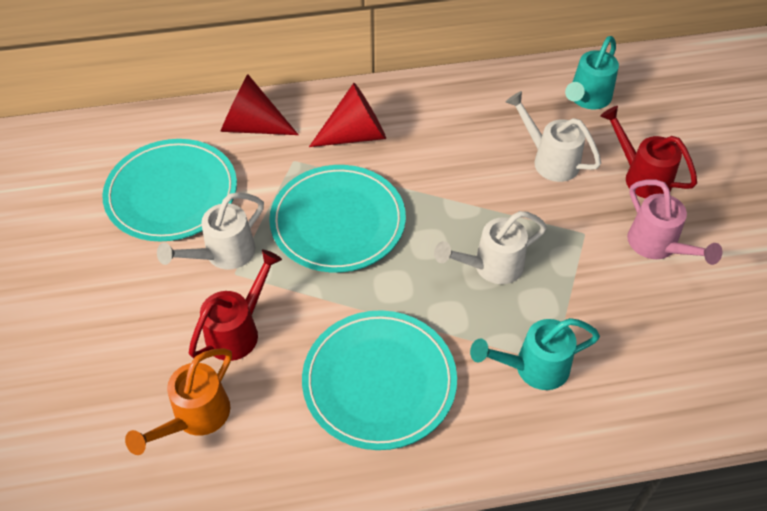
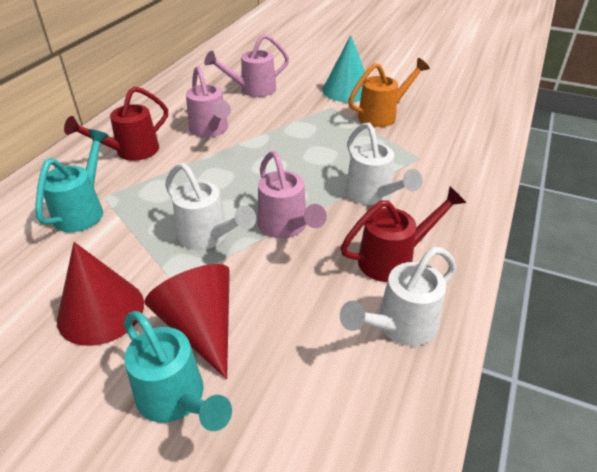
pink watering can: 1 -> 3
turquoise cone: 0 -> 1
turquoise plate: 3 -> 0

